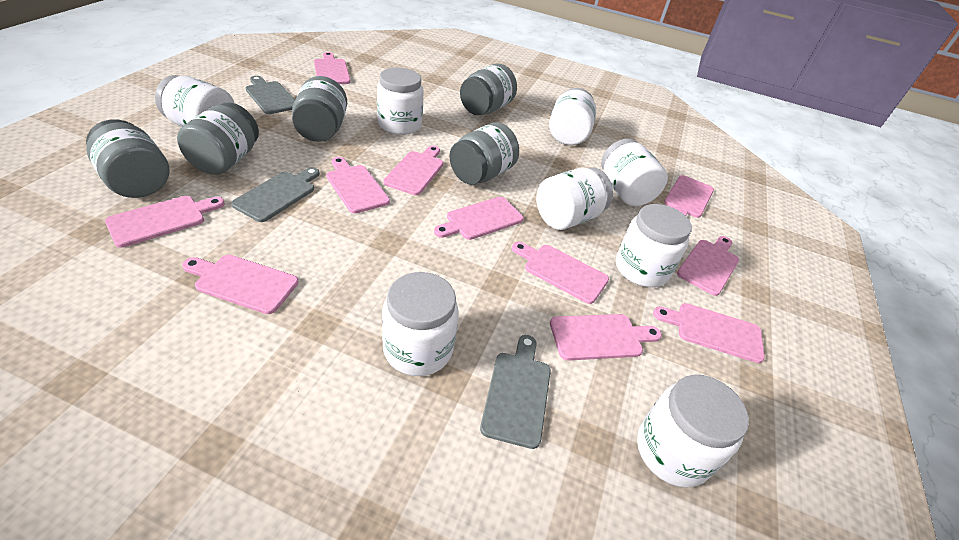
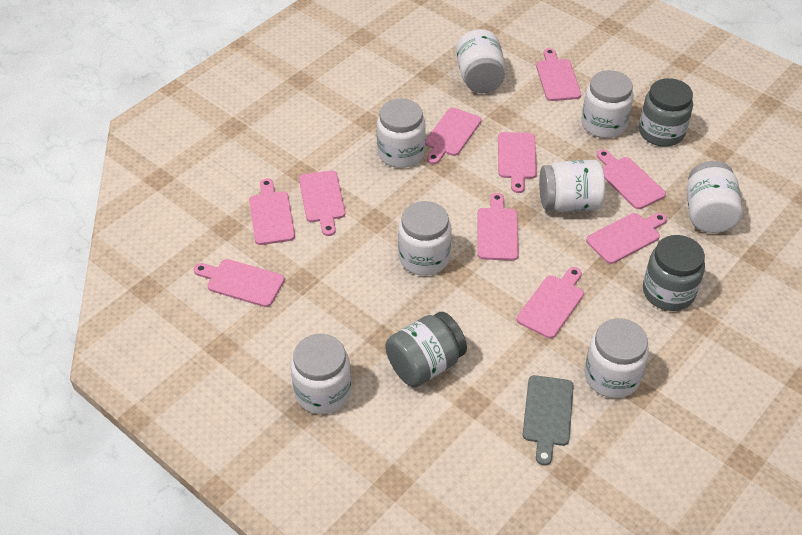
grey cutting board: 3 -> 1
grey jar: 5 -> 3
pink cutting board: 11 -> 10

